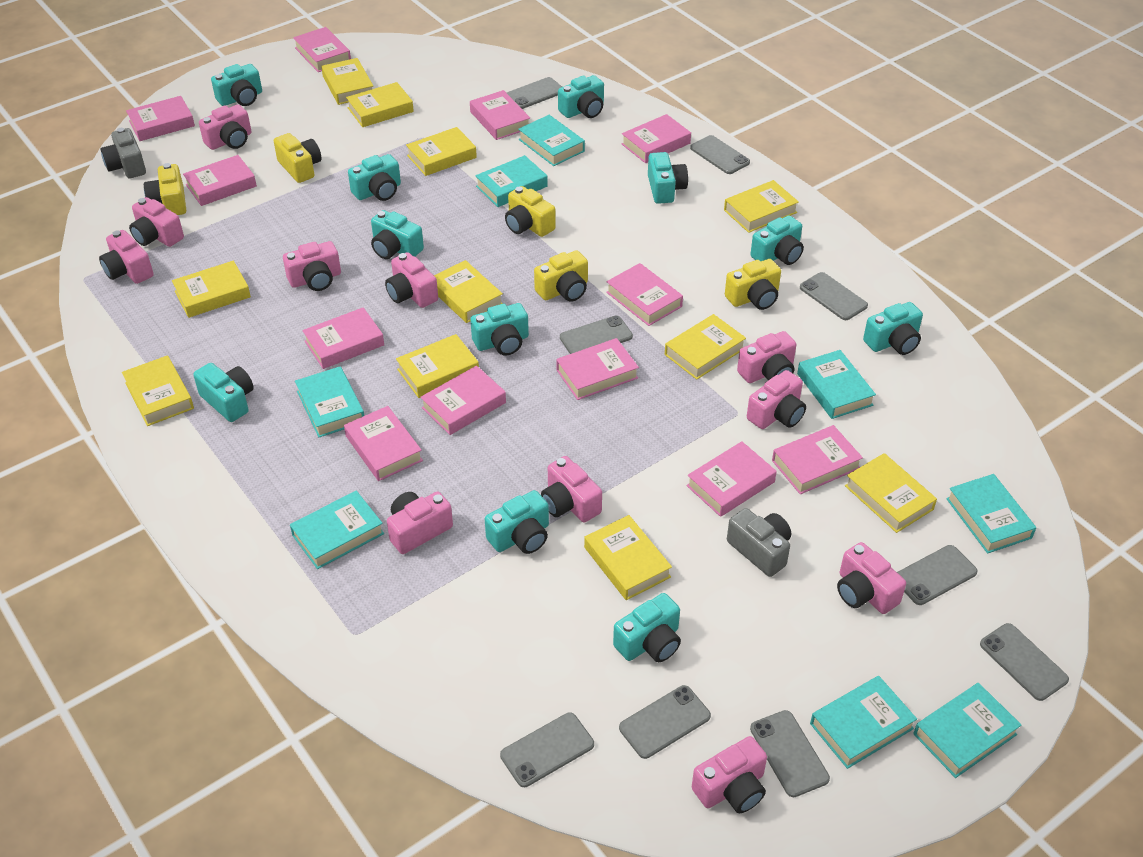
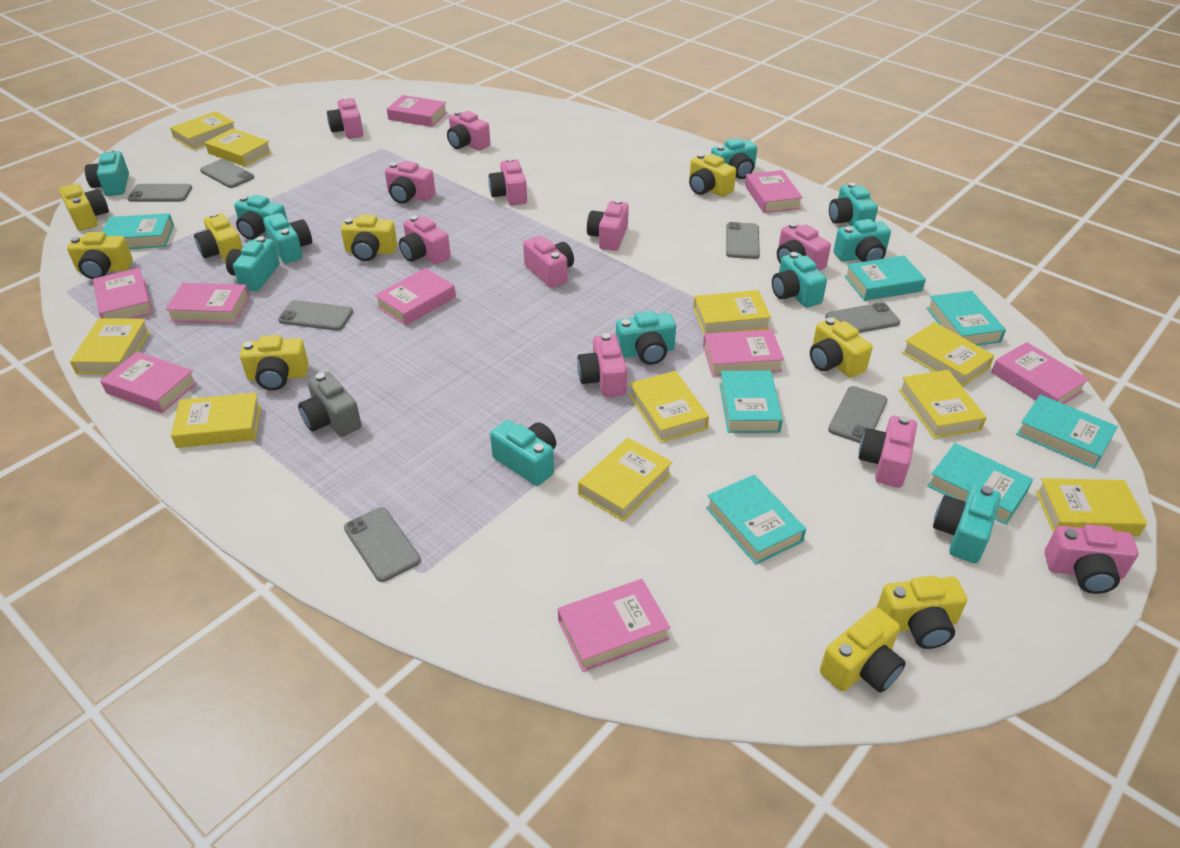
grey camera: 2 -> 1
grey phone: 9 -> 7
pink book: 12 -> 9
turquoise book: 8 -> 7
yellow book: 11 -> 10
yellow camera: 5 -> 9

